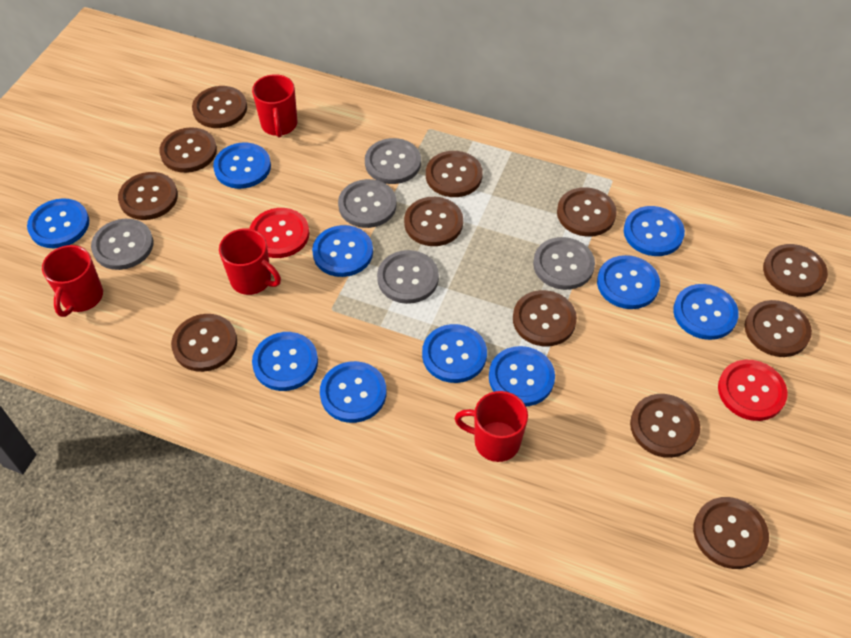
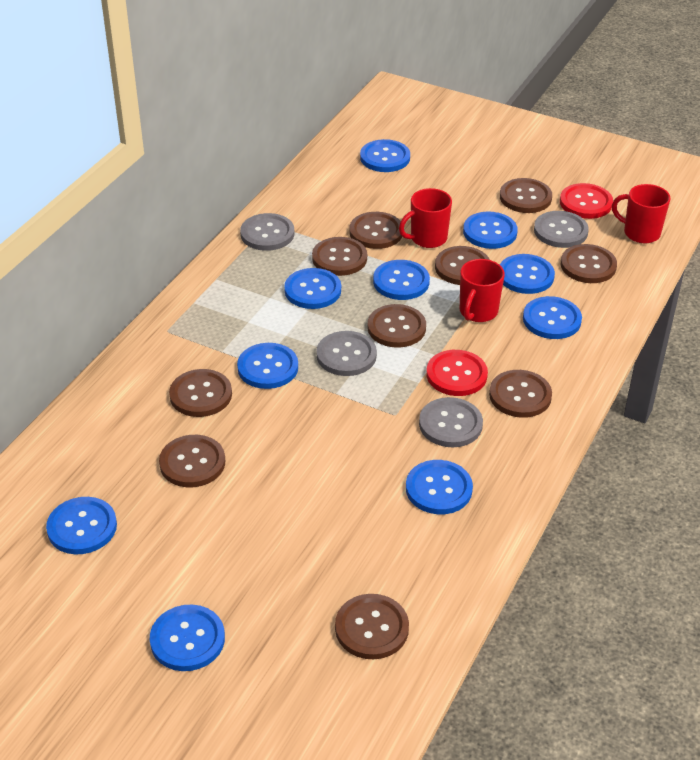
brown button: 12 -> 10
grey button: 5 -> 4
red mug: 4 -> 3

